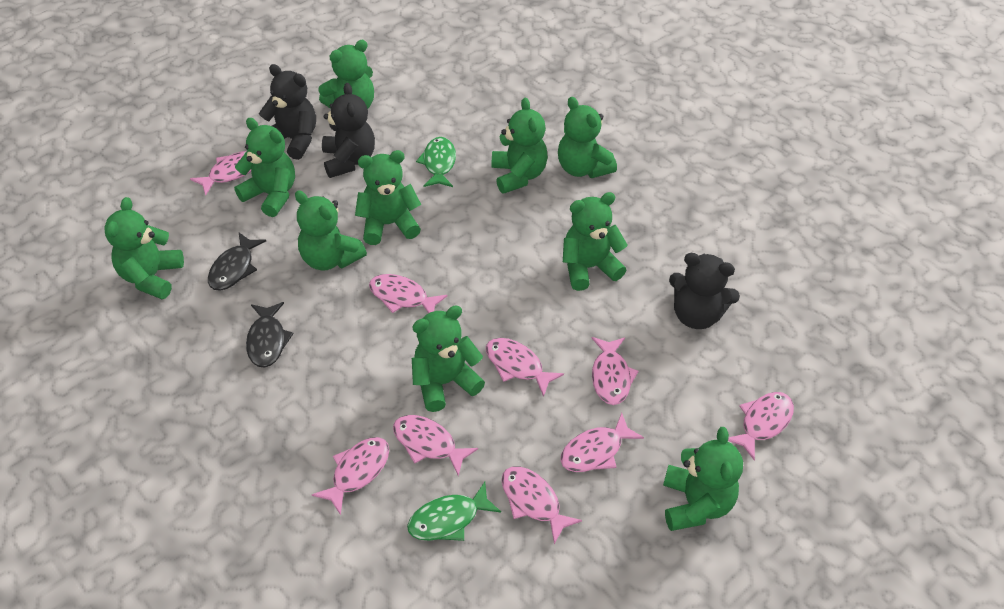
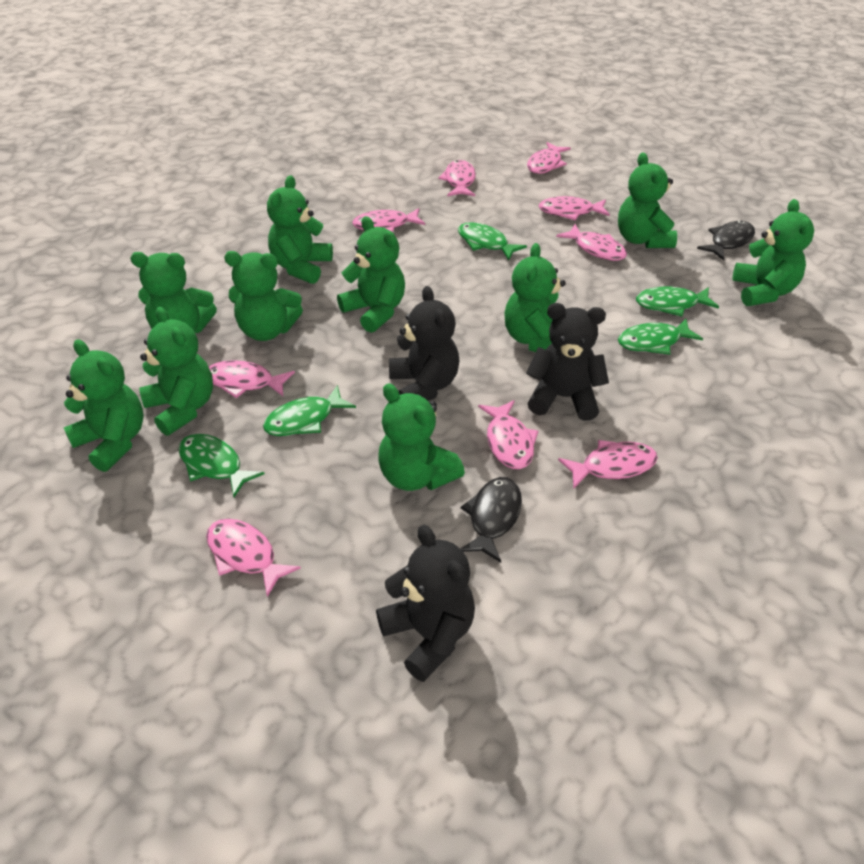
green fish: 2 -> 5

